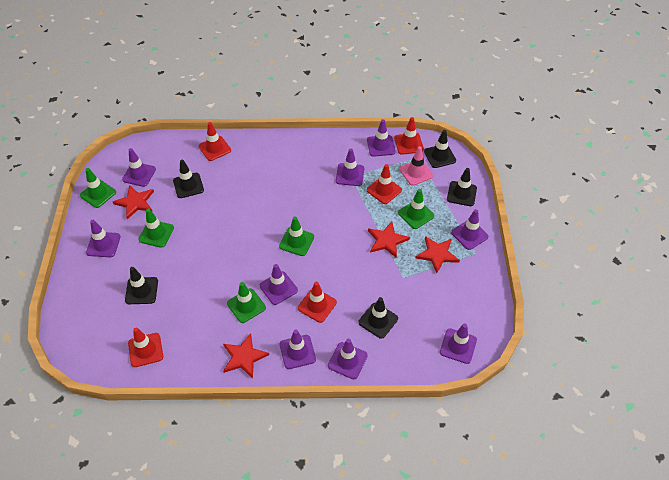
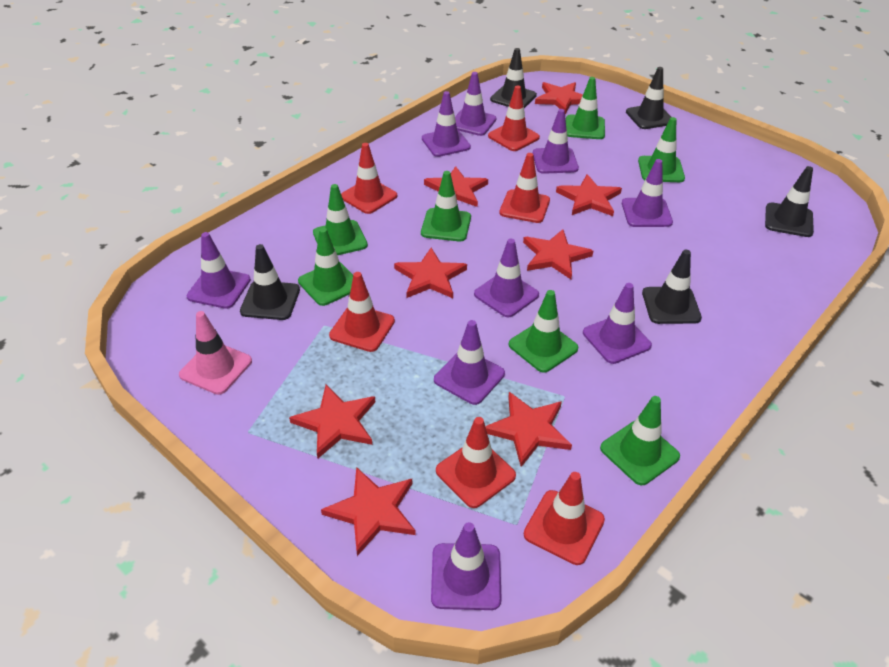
green traffic cone: 5 -> 7
red star: 4 -> 8
red traffic cone: 5 -> 6

